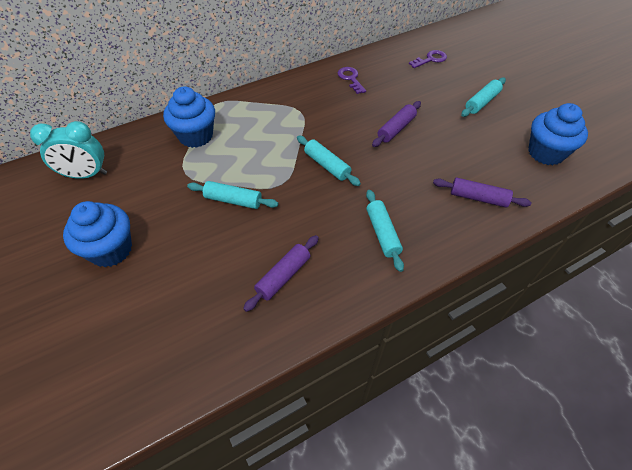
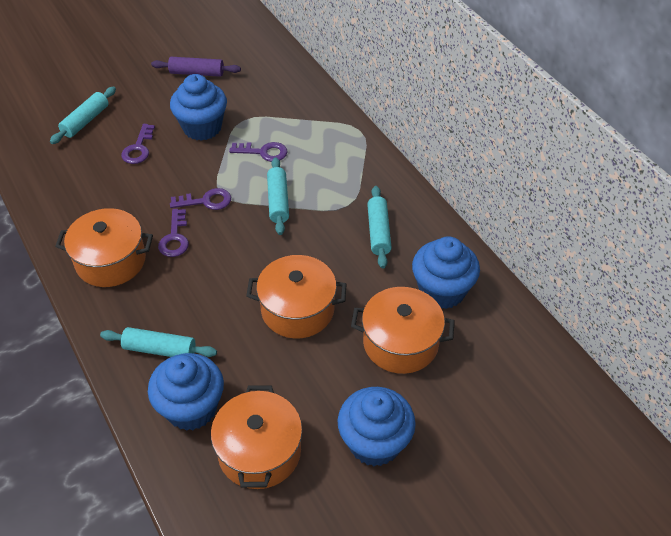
blue cupcake: 3 -> 4
orange pot: 0 -> 4
purple key: 2 -> 4
purple rolling pin: 3 -> 1
turquoise clock: 1 -> 0

